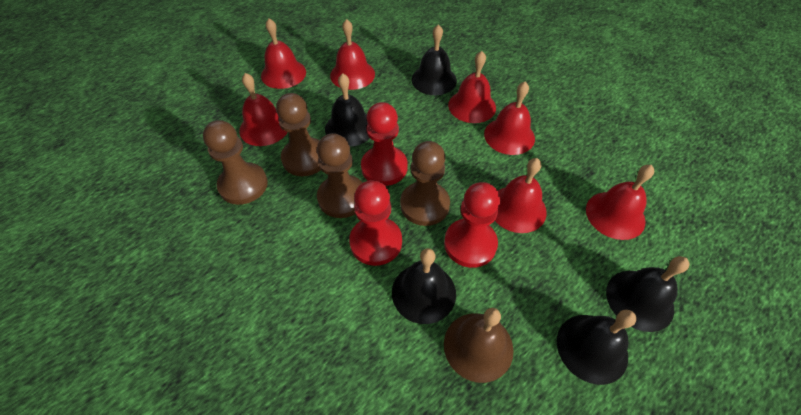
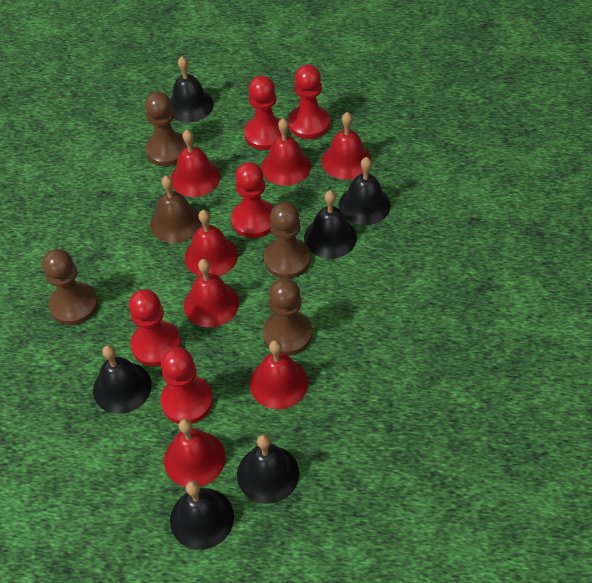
black bell: 5 -> 6
red pawn: 3 -> 5

